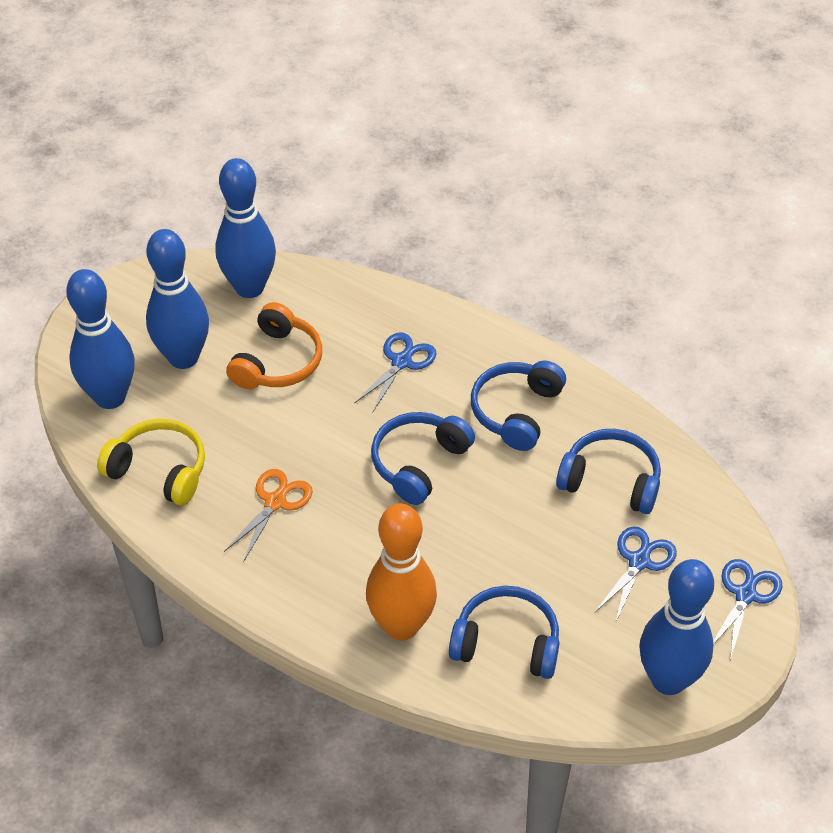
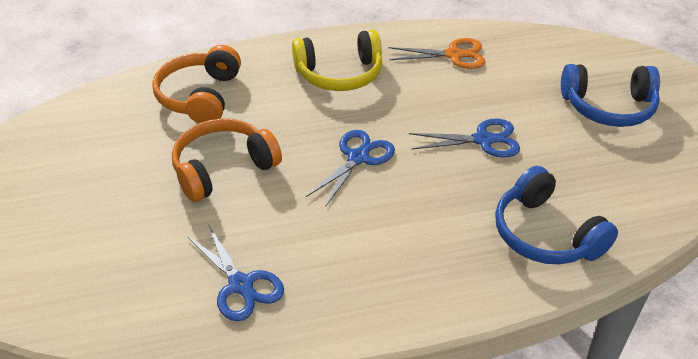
blue bowling pin: 4 -> 0
blue headphones: 4 -> 2
orange bowling pin: 1 -> 0
orange headphones: 1 -> 2

